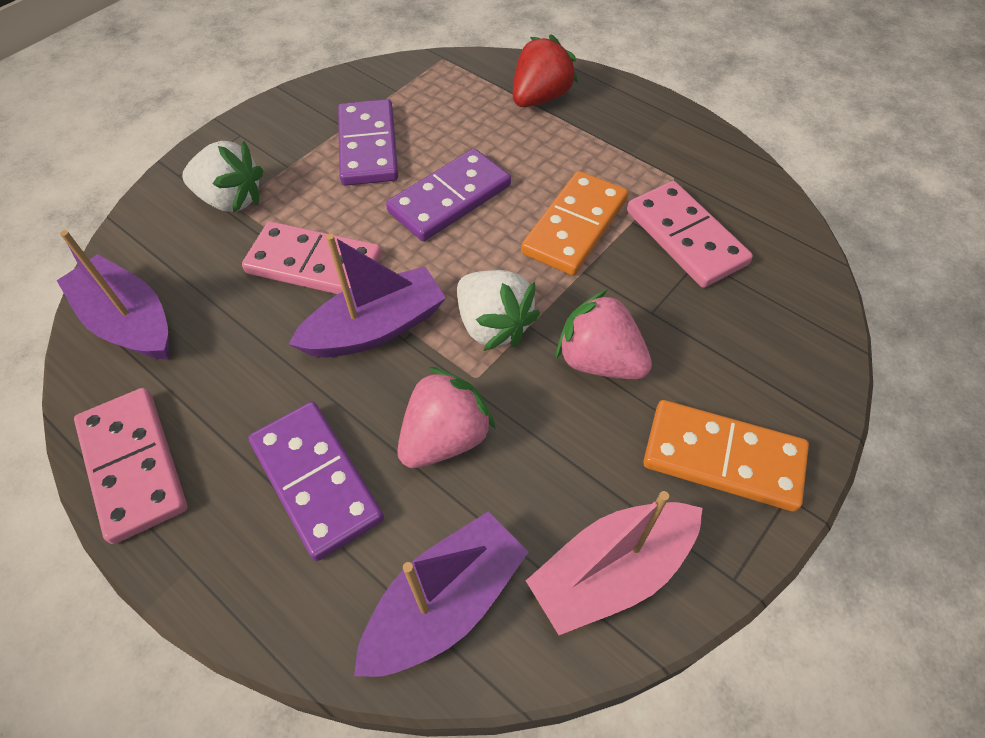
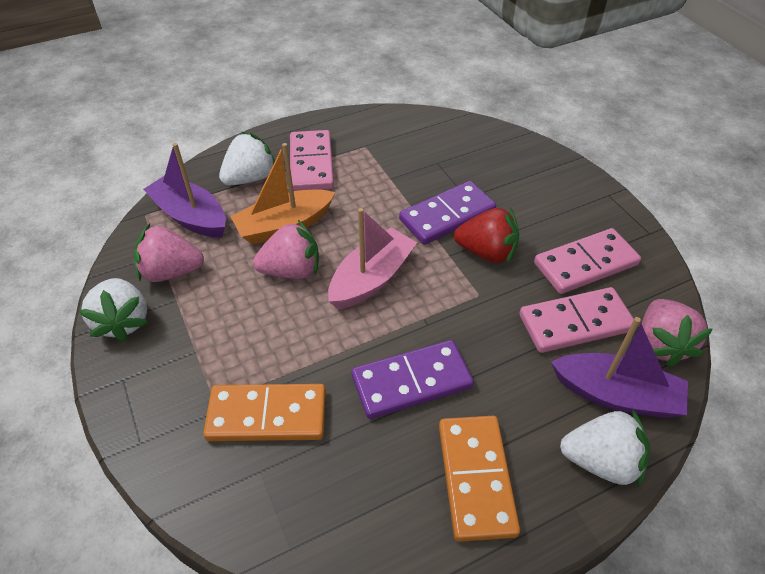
orange boat: 0 -> 1
pink strawberry: 2 -> 3
purple boat: 3 -> 2
purple domino: 3 -> 2
white strawberry: 2 -> 3

